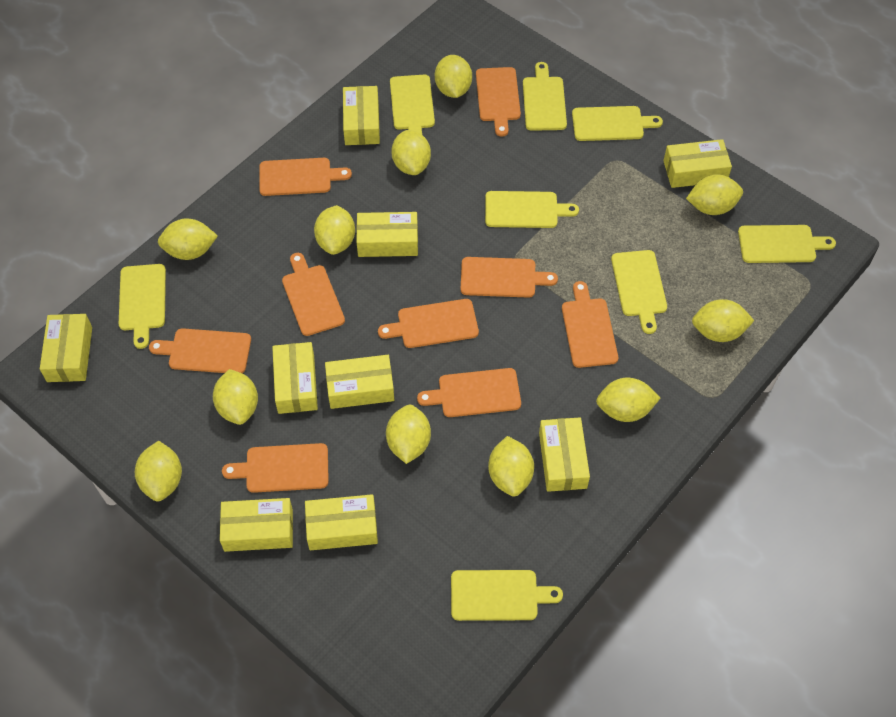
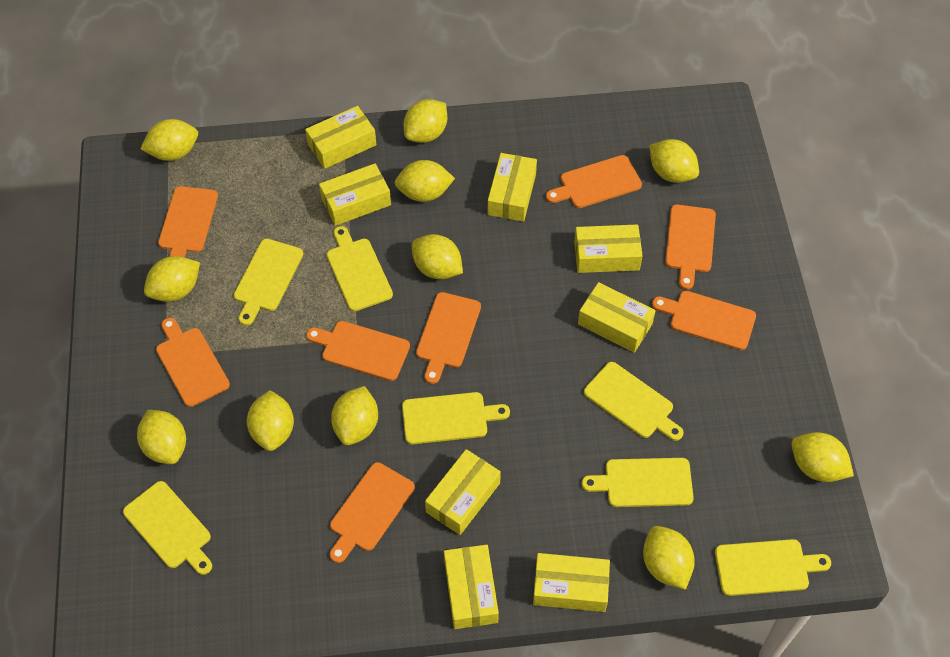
orange cutting board: 9 -> 8
yellow box: 9 -> 8
yellow cutting board: 8 -> 7

